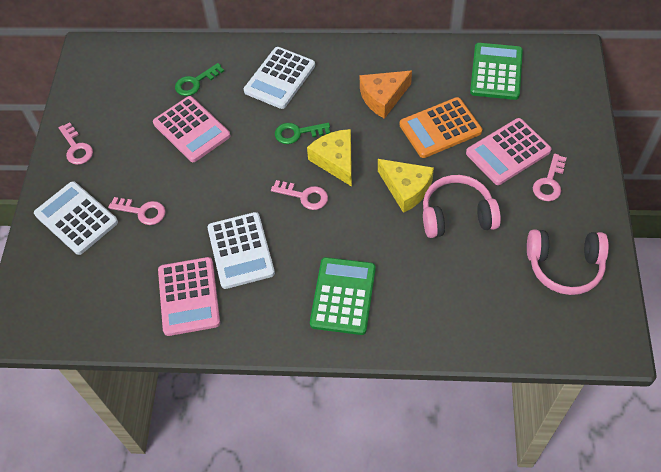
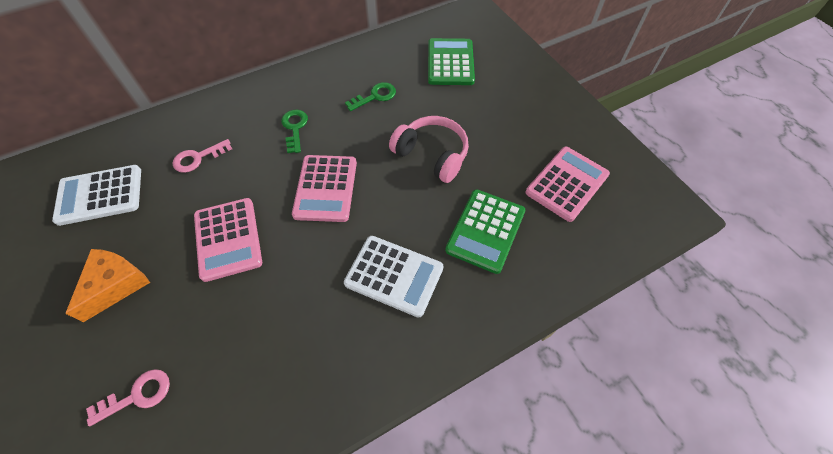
orange calculator: 1 -> 0
pink headphones: 2 -> 1
pink key: 4 -> 2
white calculator: 3 -> 2
yellow cheese: 2 -> 0

